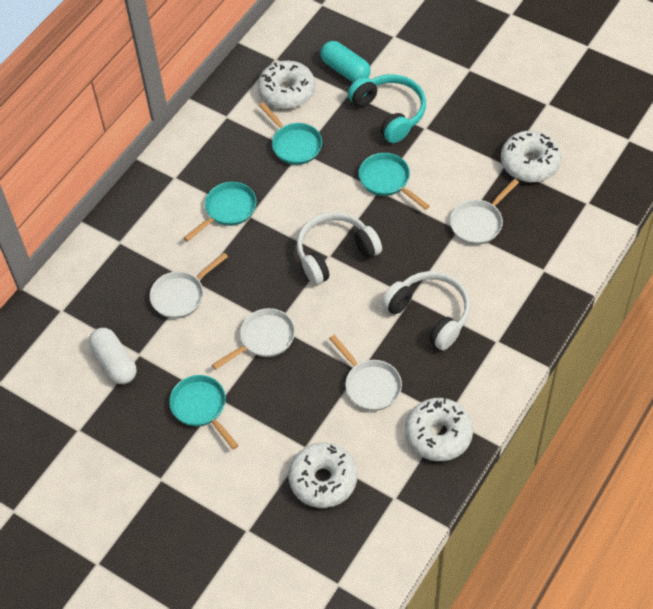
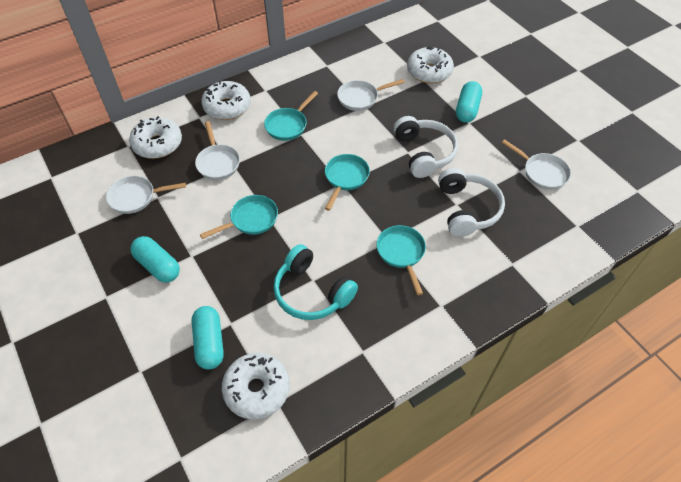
turquoise capsule: 1 -> 3
white capsule: 1 -> 0

